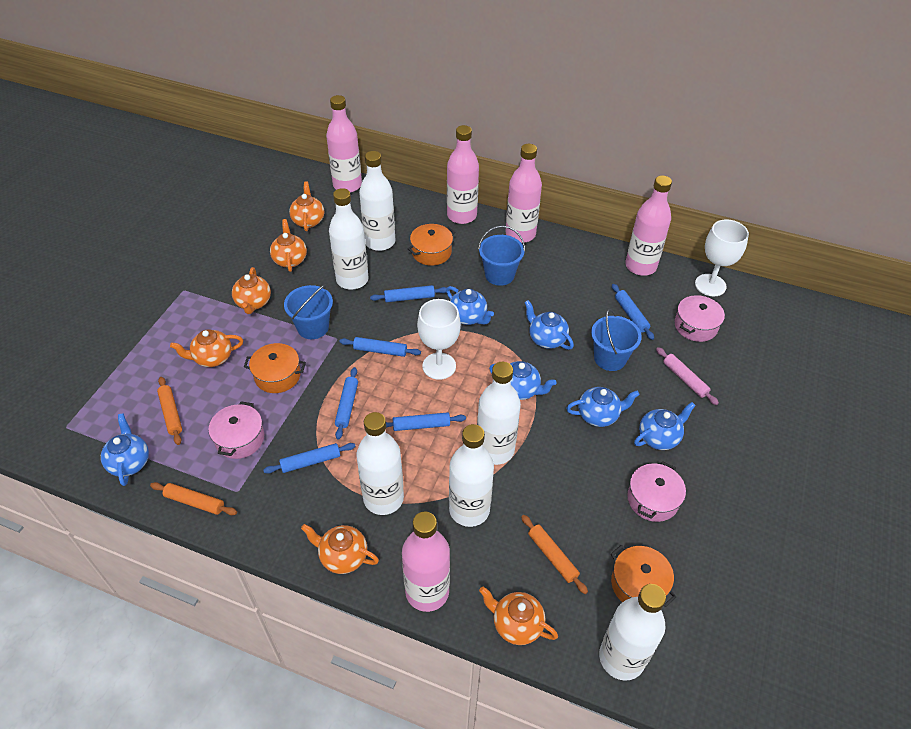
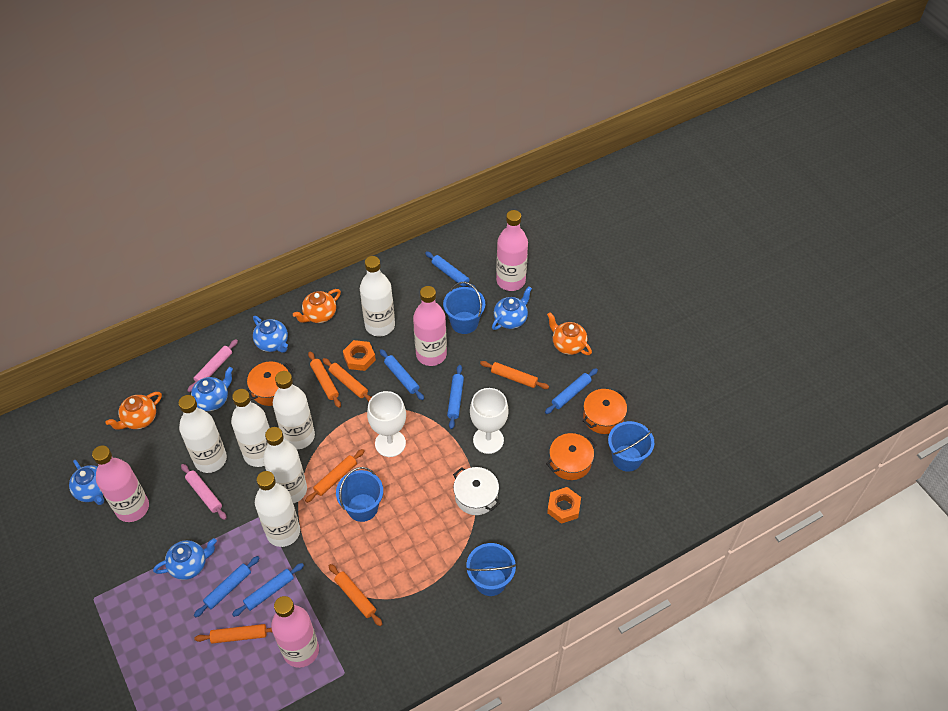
blue bucket: 3 -> 4
blue teapot: 6 -> 5
orange nut: 0 -> 2
orange rolling pin: 3 -> 6
orange teapot: 6 -> 3
pink bottle: 5 -> 4
pink pot: 3 -> 0
pink rolling pin: 1 -> 2
white pot: 0 -> 1

